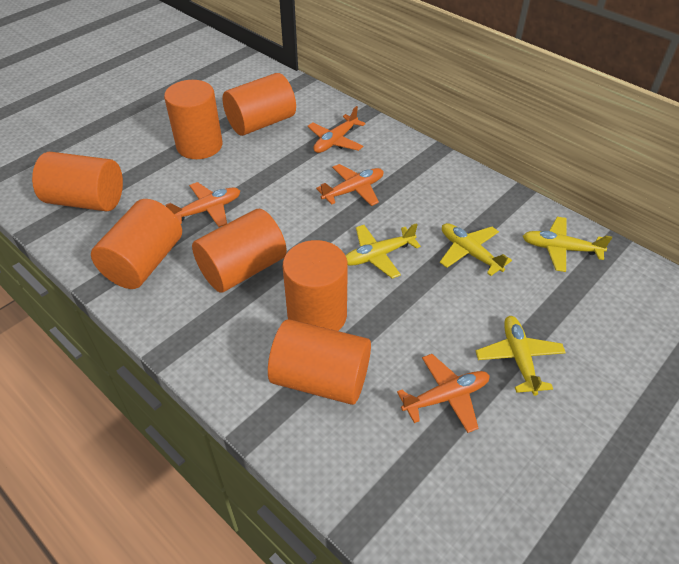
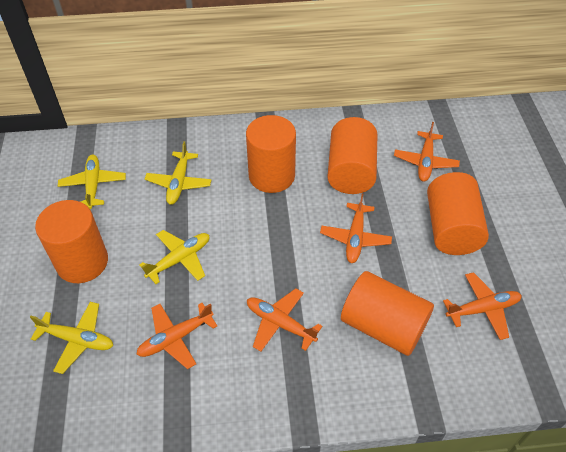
orange cylinder: 7 -> 5
orange plane: 4 -> 5

